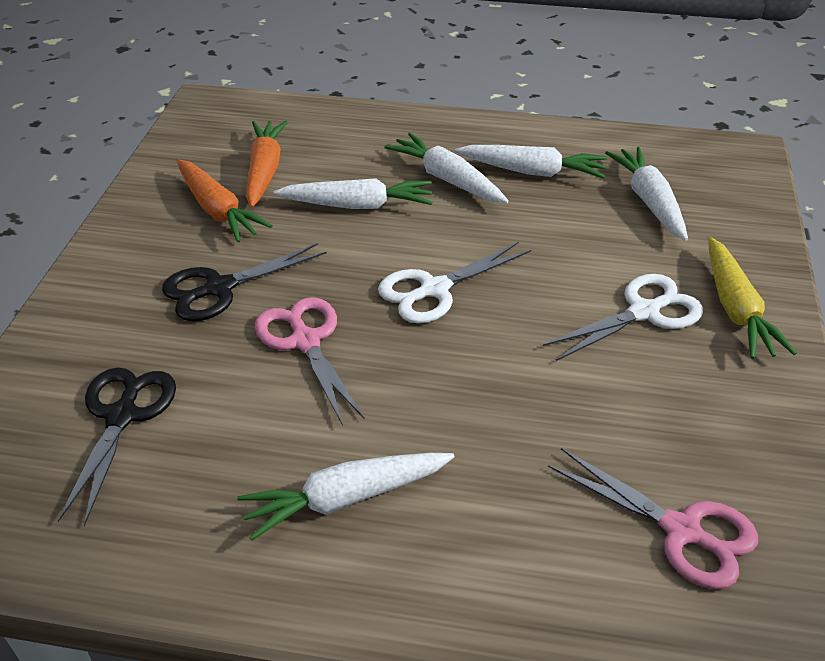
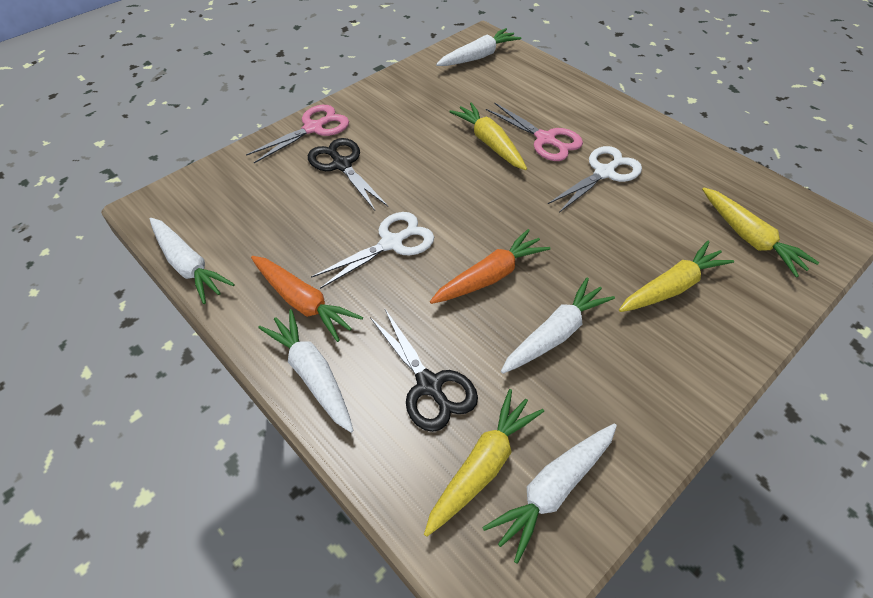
yellow carrot: 1 -> 4

